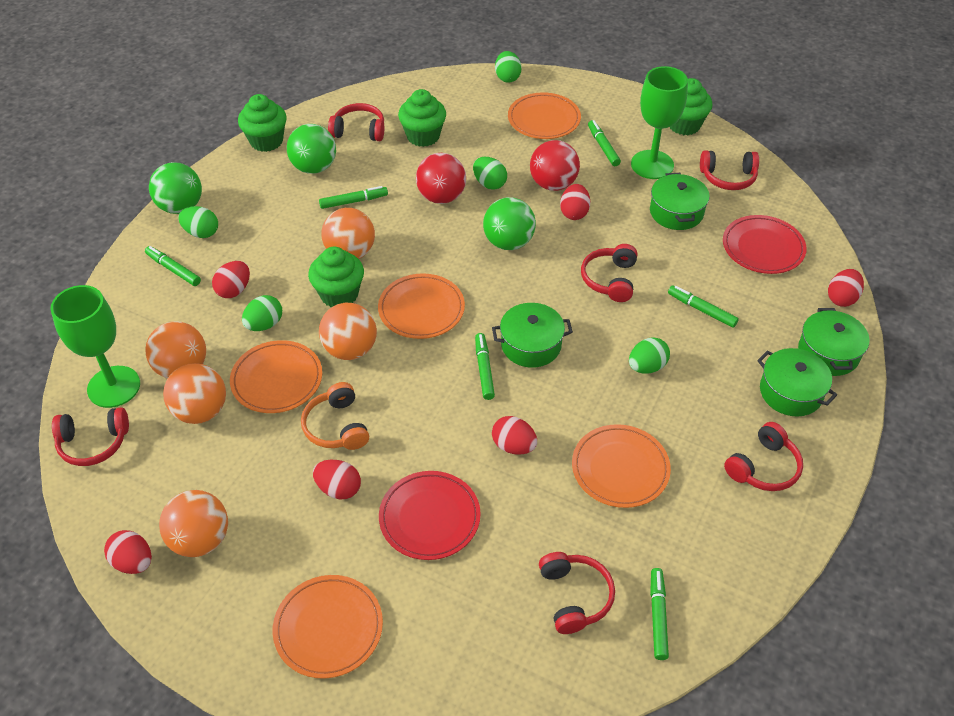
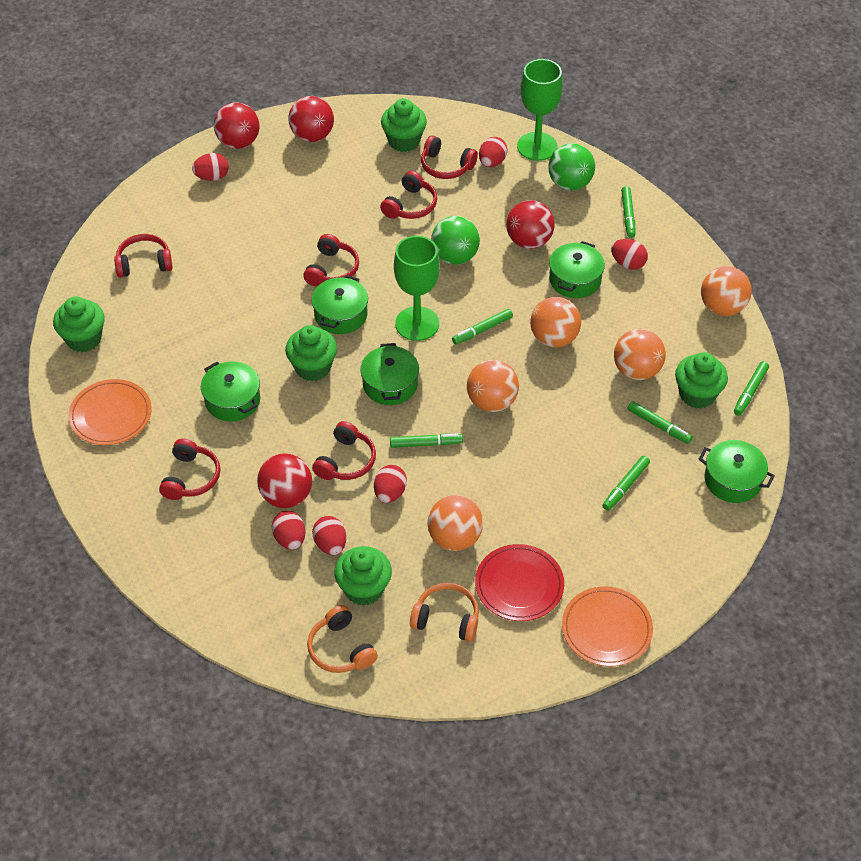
green ball: 3 -> 2
green cupcake: 4 -> 5
green egg: 5 -> 0
green pot: 4 -> 5
orange headphones: 1 -> 2
orange plate: 5 -> 2
red ball: 2 -> 4
red plate: 2 -> 1

